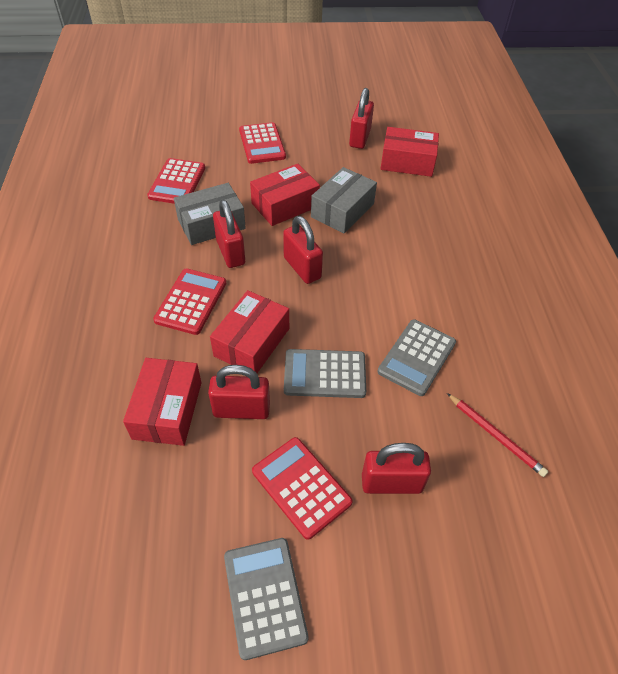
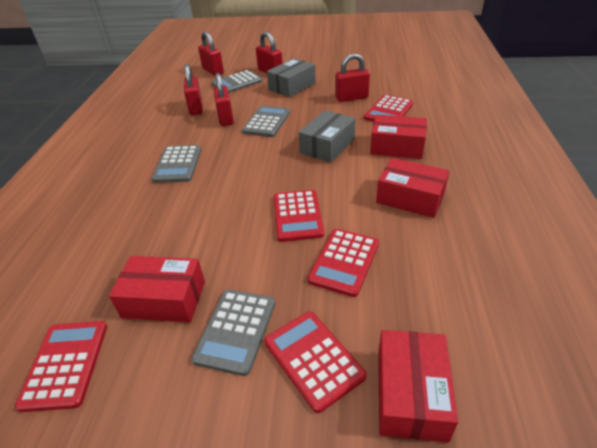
grey calculator: 3 -> 4
red calculator: 4 -> 5
red pencil: 1 -> 0

